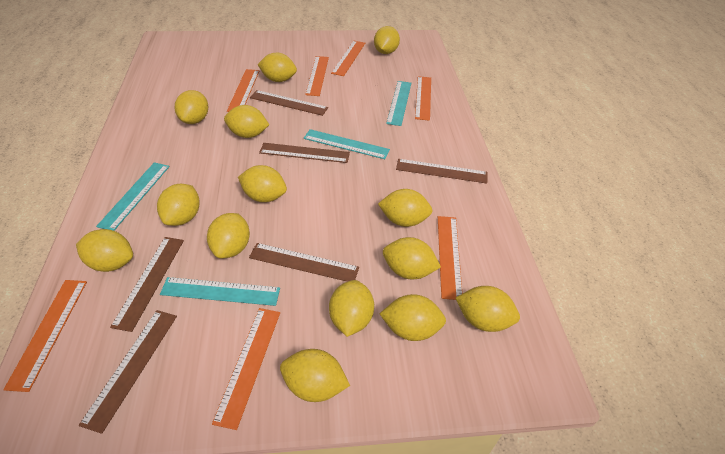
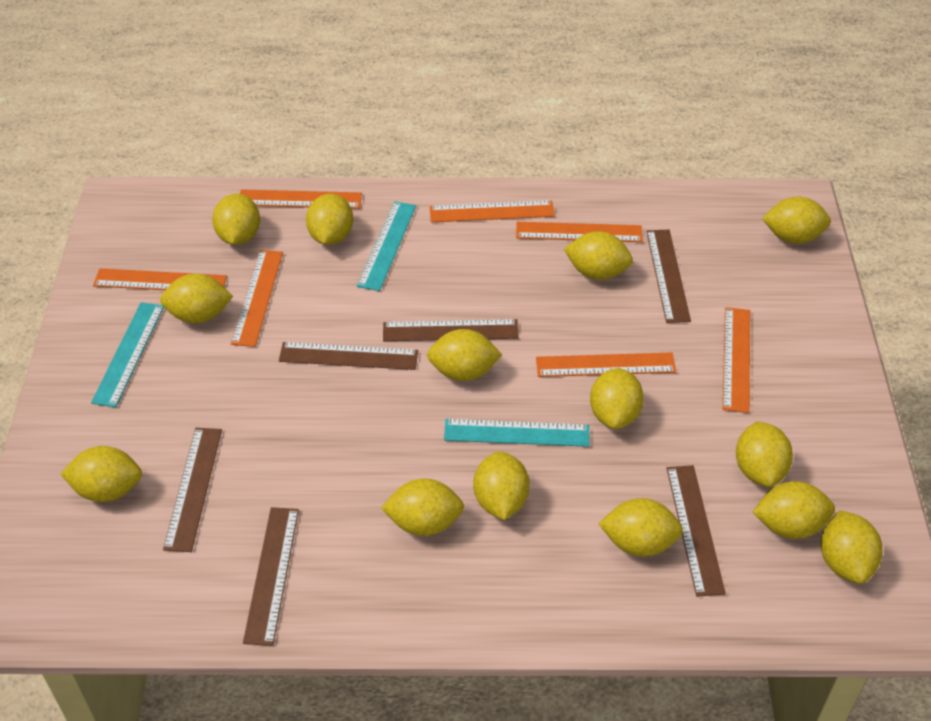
turquoise ruler: 4 -> 3

